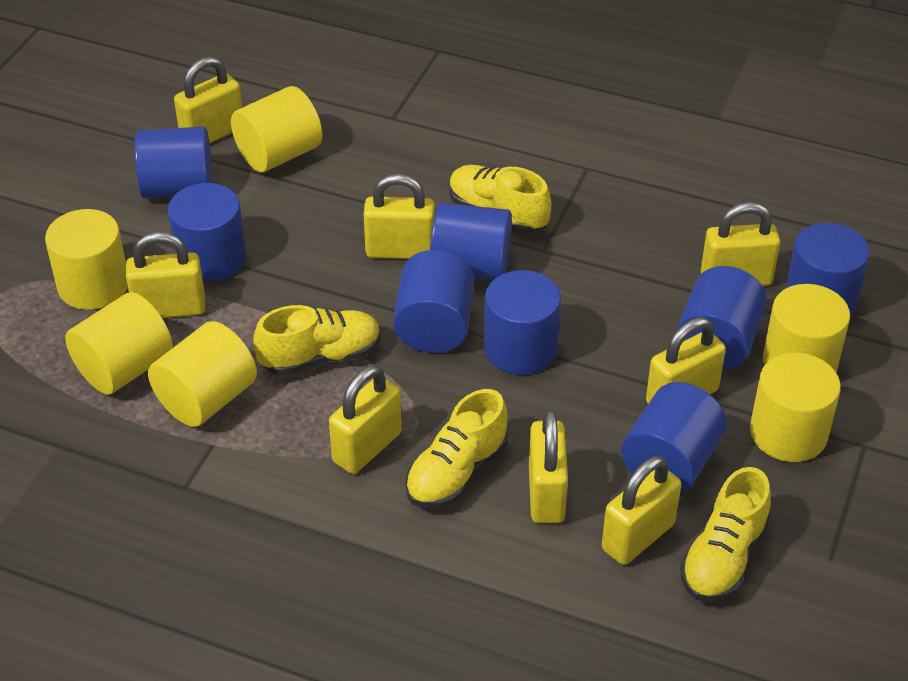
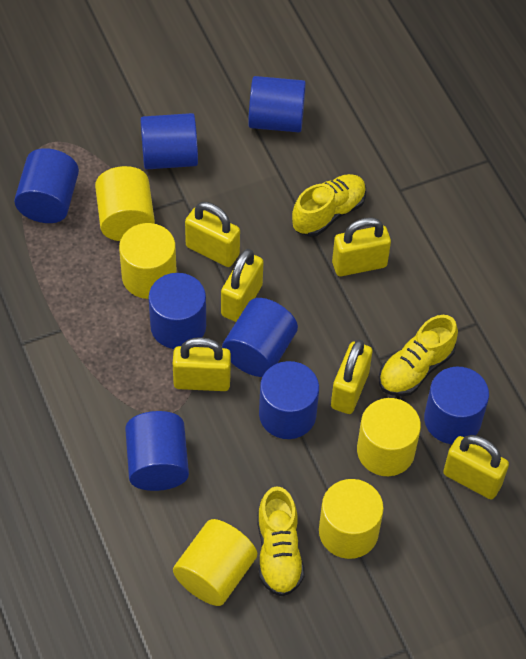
yellow cylinder: 6 -> 5
yellow padlock: 8 -> 6
yellow shoe: 4 -> 3

